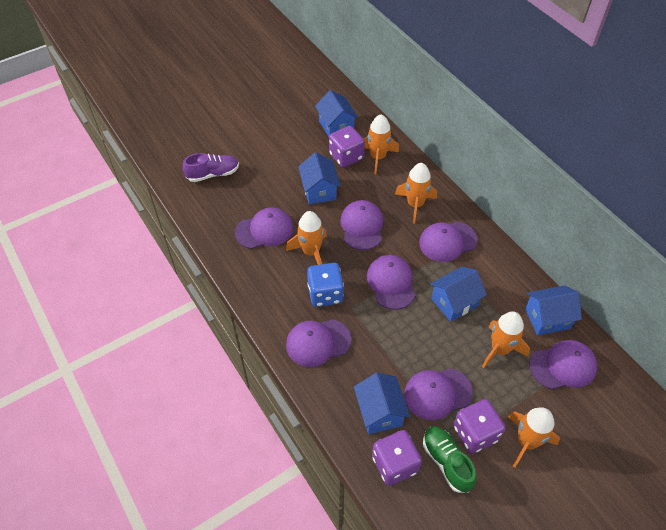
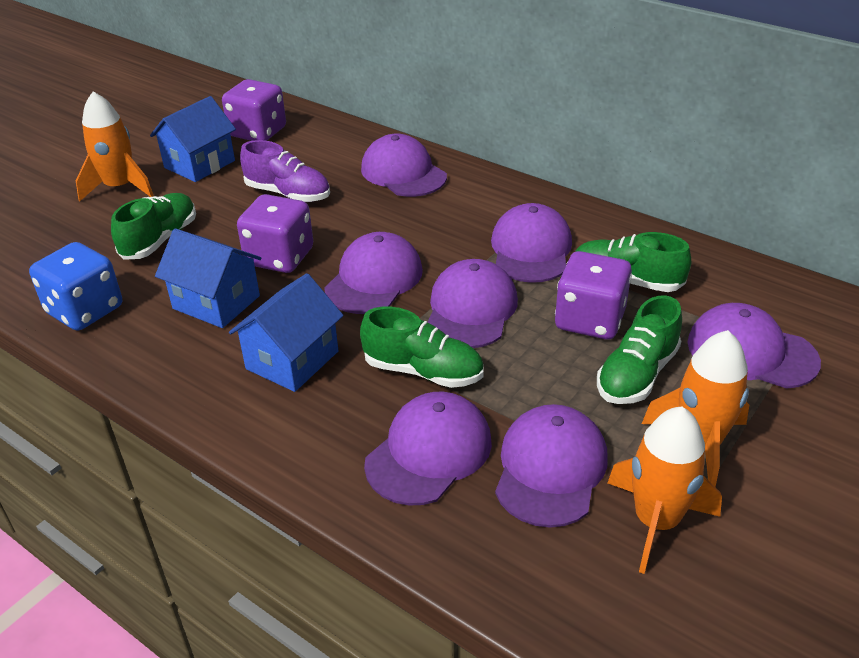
blue house: 5 -> 3
green shoe: 1 -> 4
orange rocket: 5 -> 3

